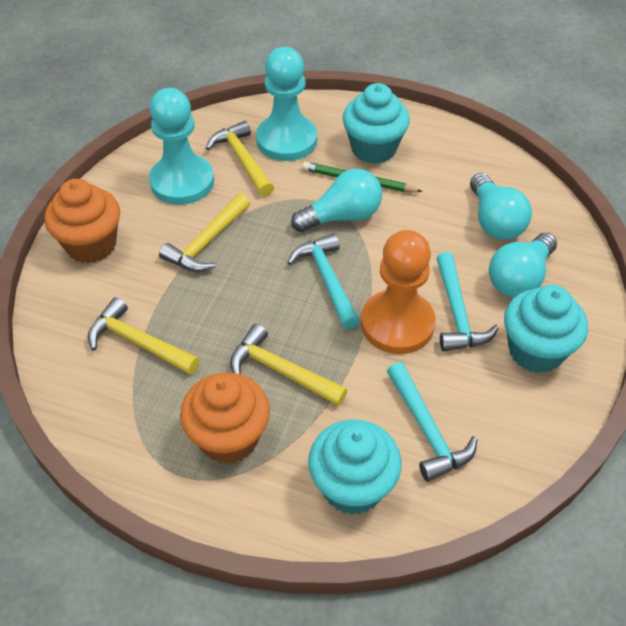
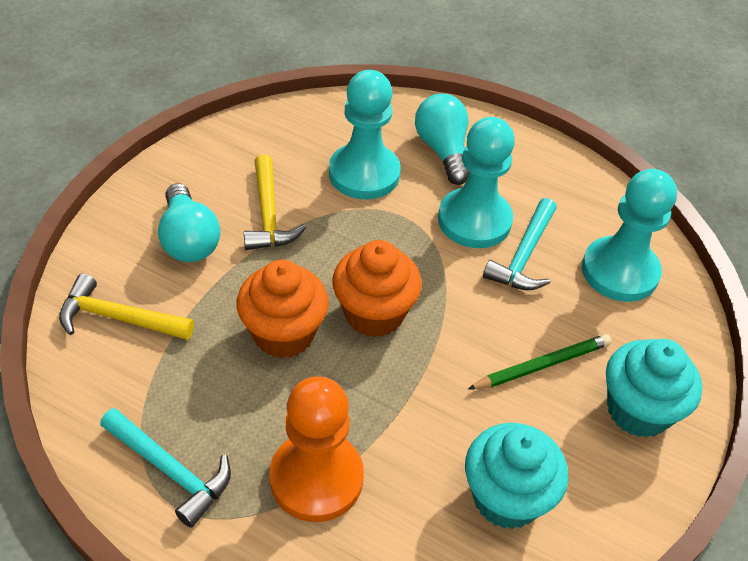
turquoise cupcake: 3 -> 2
turquoise hammer: 3 -> 2
turquoise light bulb: 3 -> 2
turquoise pawn: 2 -> 3
yellow hammer: 4 -> 2

